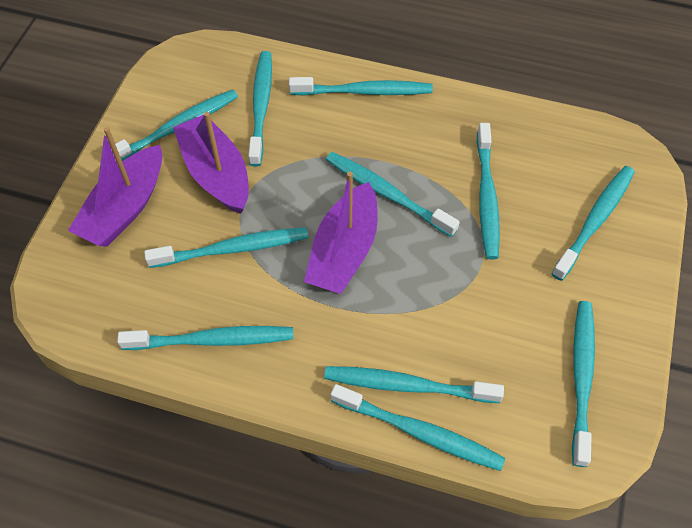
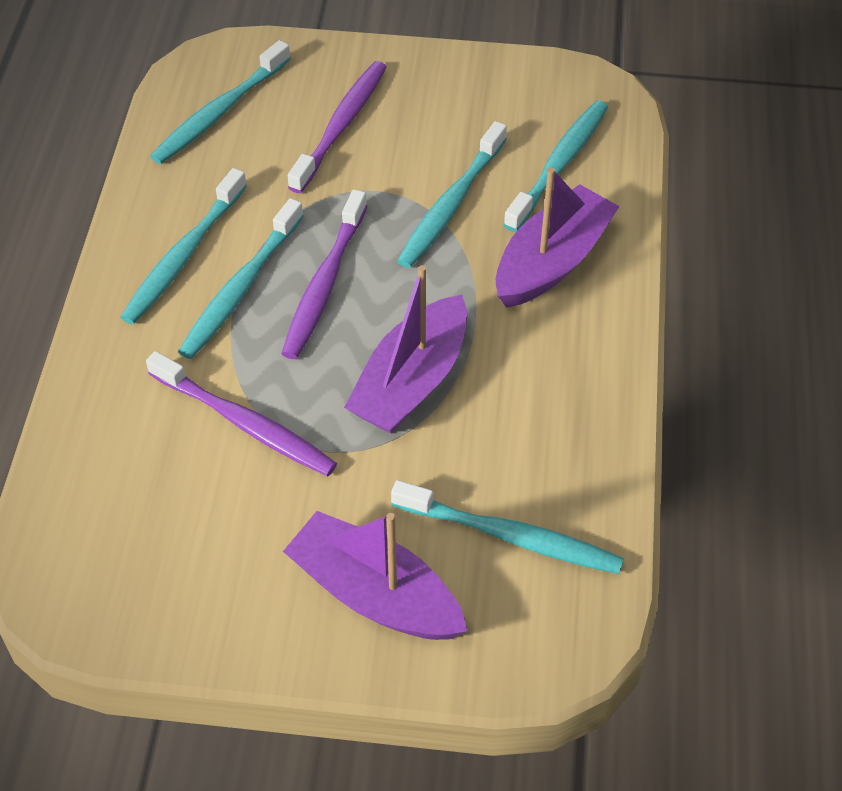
purple toothbrush: 0 -> 3
turquoise toothbrush: 11 -> 6

